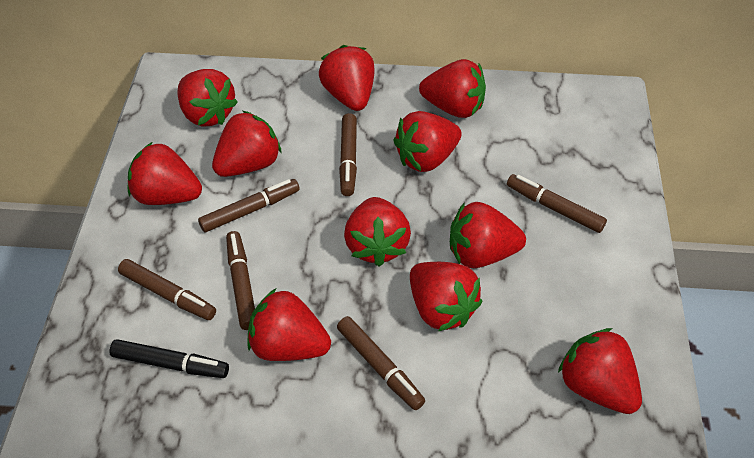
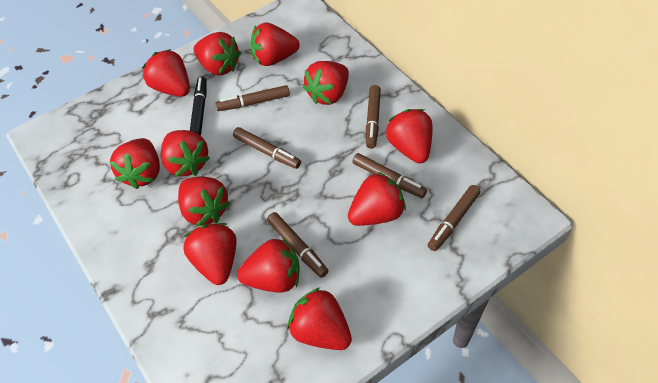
red strawberry: 11 -> 12

